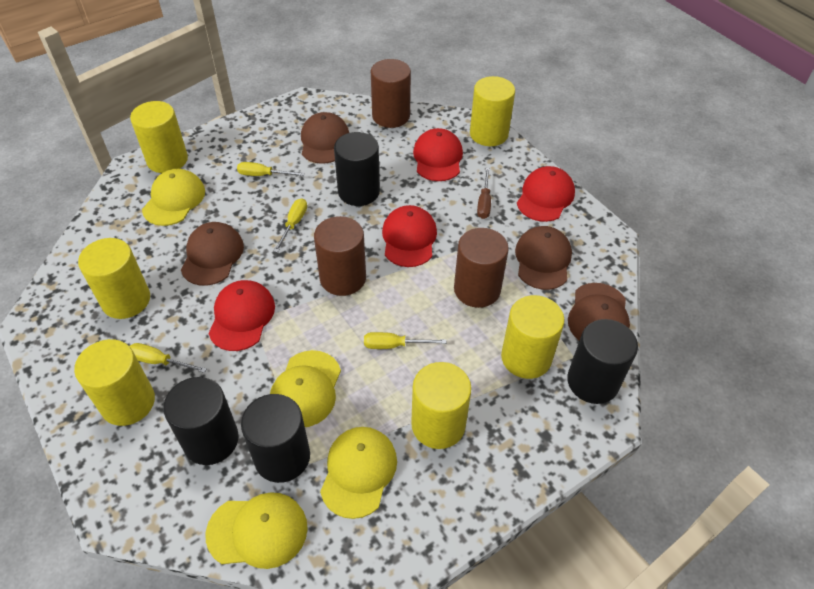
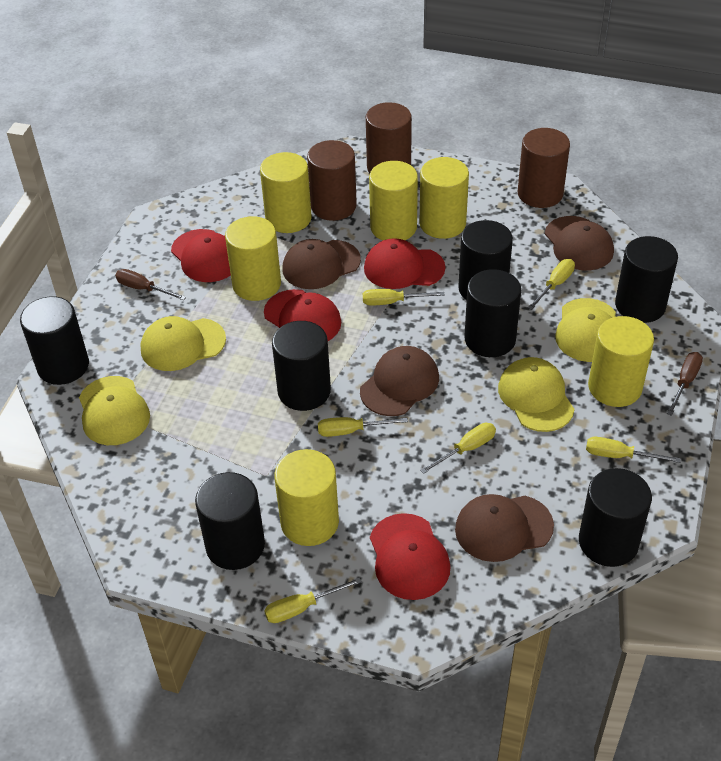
black cylinder: 4 -> 7
brown screwdriver: 1 -> 2
yellow screwdriver: 4 -> 6

